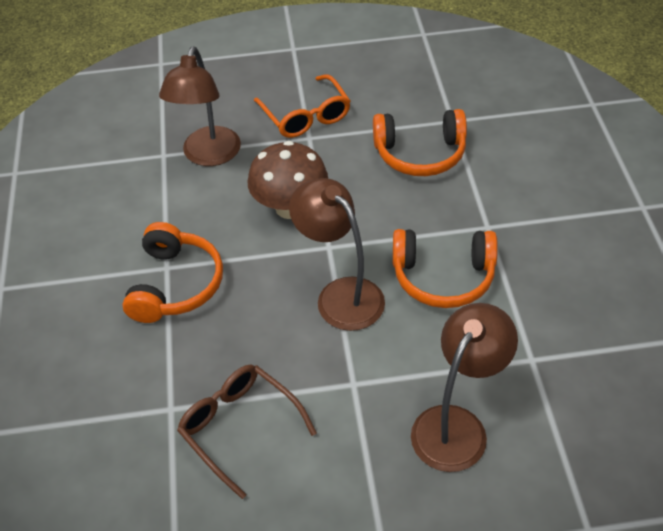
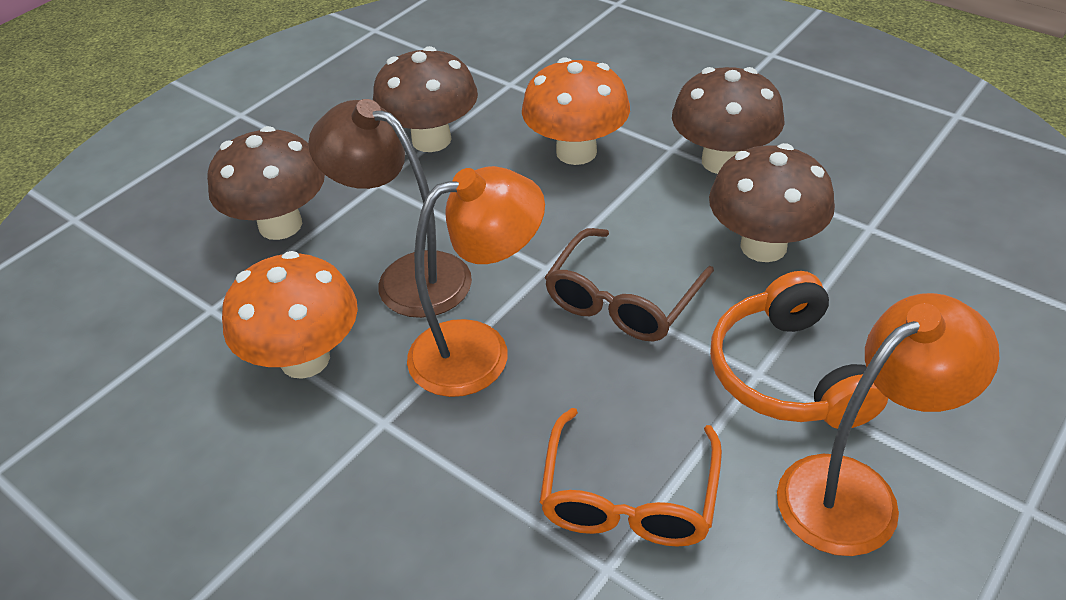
brown lamp: 3 -> 1
brown mushroom: 1 -> 4
orange headphones: 3 -> 1
orange lamp: 0 -> 2
orange mushroom: 0 -> 2

